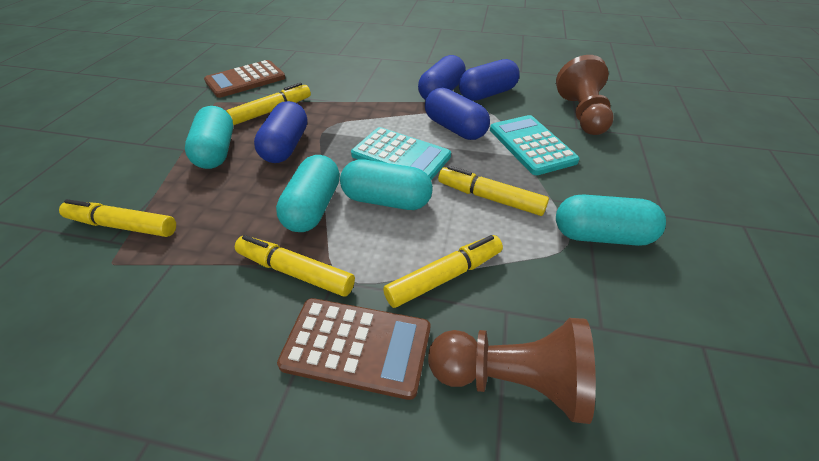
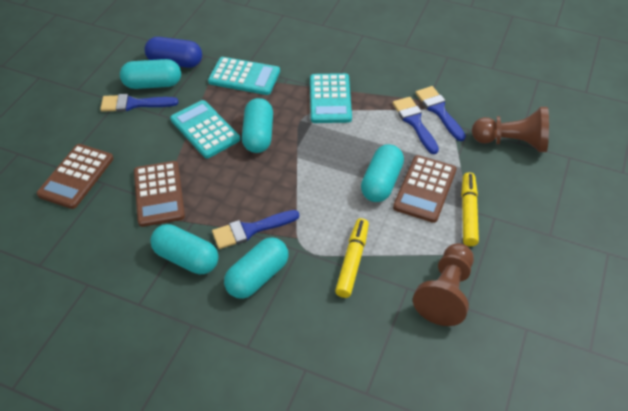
blue brush: 0 -> 4
blue capsule: 4 -> 1
brown calculator: 2 -> 3
turquoise calculator: 2 -> 3
turquoise capsule: 4 -> 5
yellow marker: 5 -> 2

